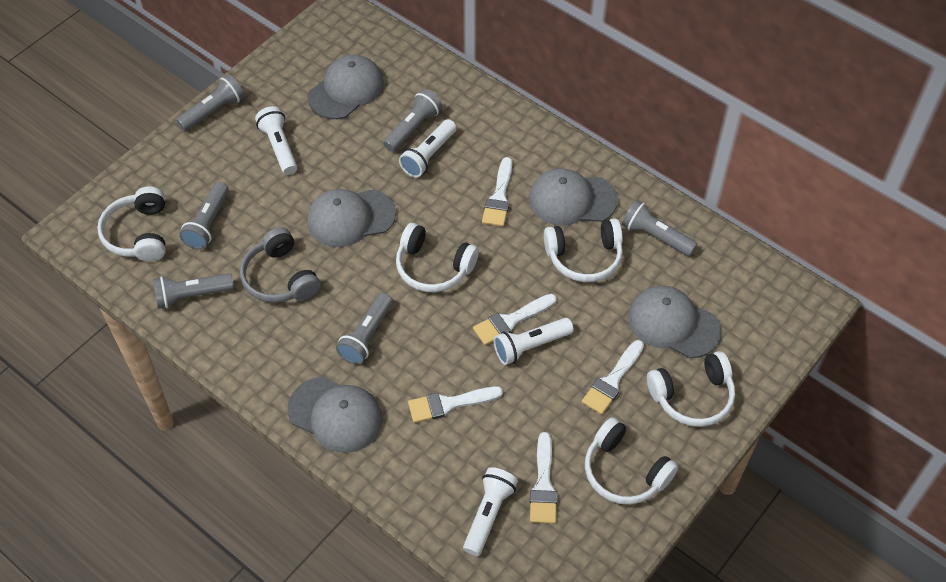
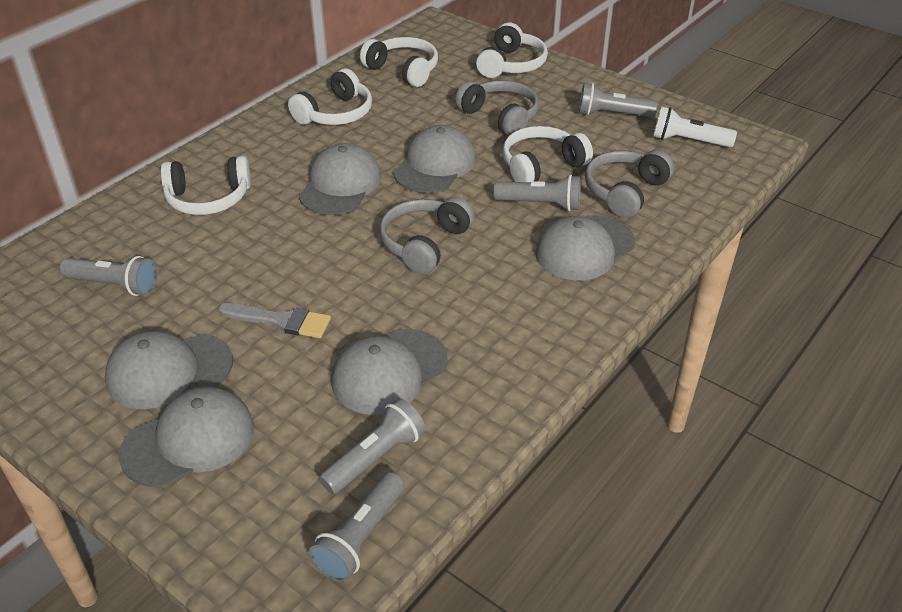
grey brush: 0 -> 1
grey cap: 5 -> 6
grey flashlight: 6 -> 5
grey headphones: 1 -> 3
white brush: 5 -> 0
white flashlight: 4 -> 1

